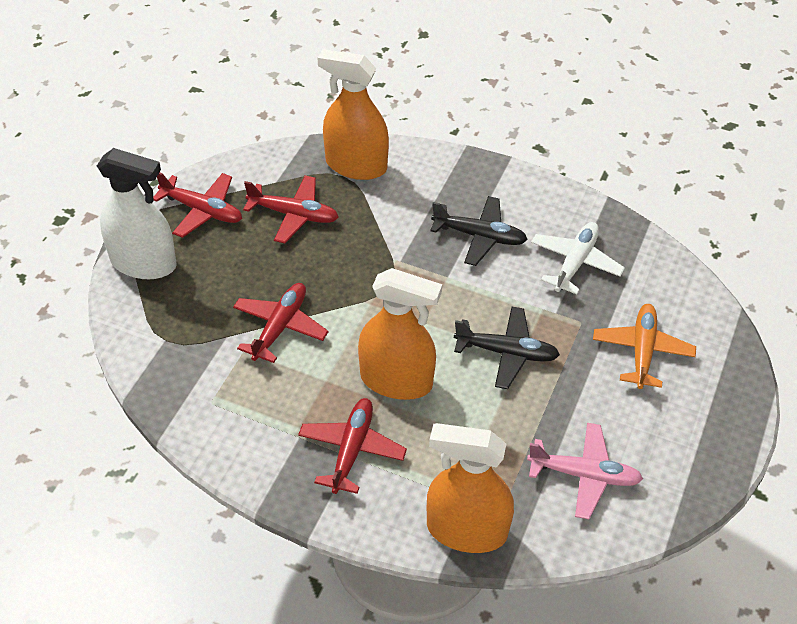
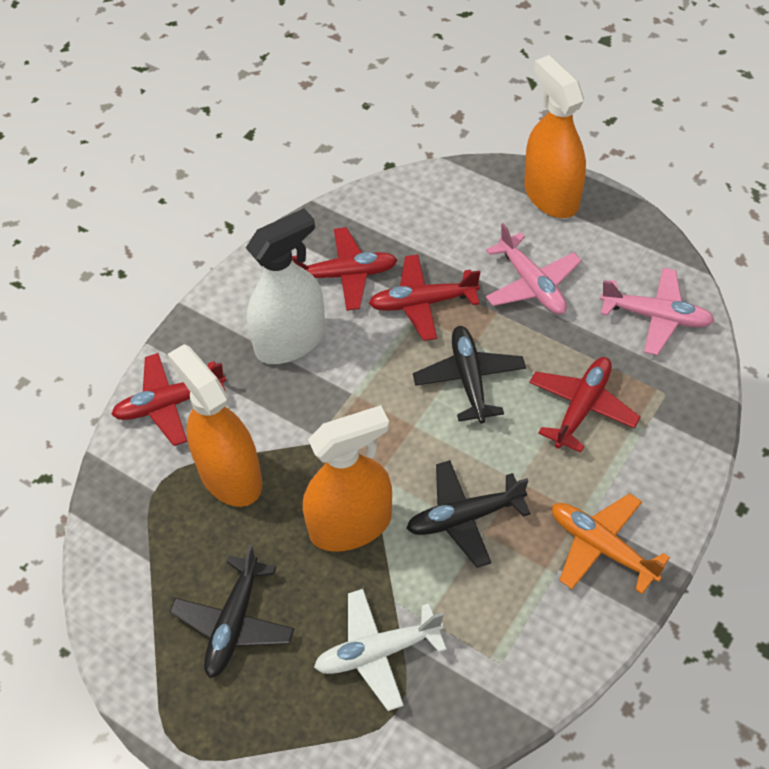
black plane: 2 -> 3
pink plane: 1 -> 2

